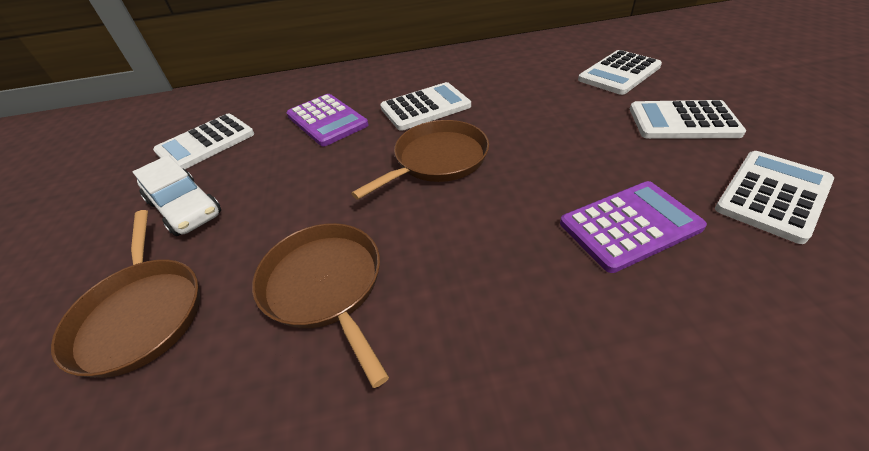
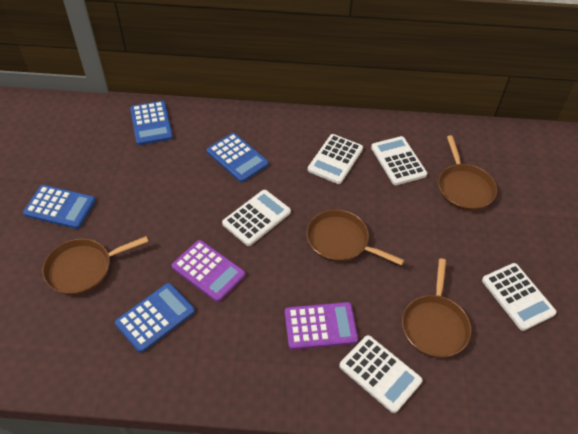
blue calculator: 0 -> 4
brown pan: 3 -> 4
white car: 1 -> 0

